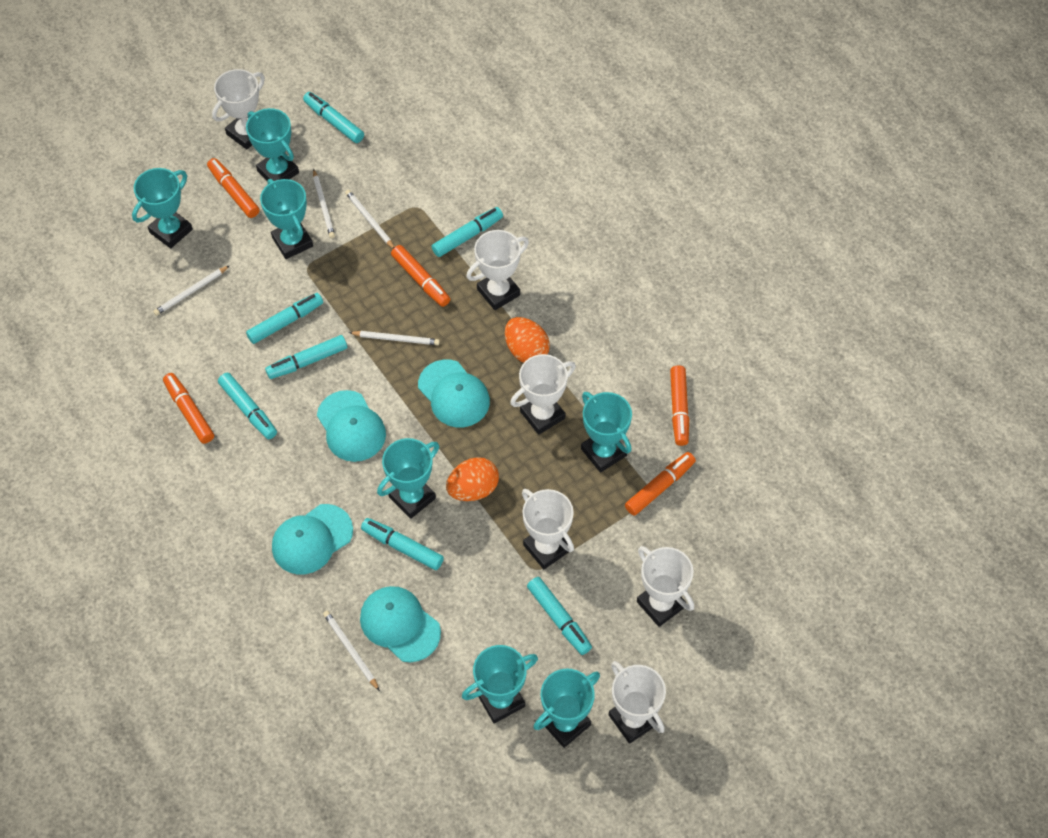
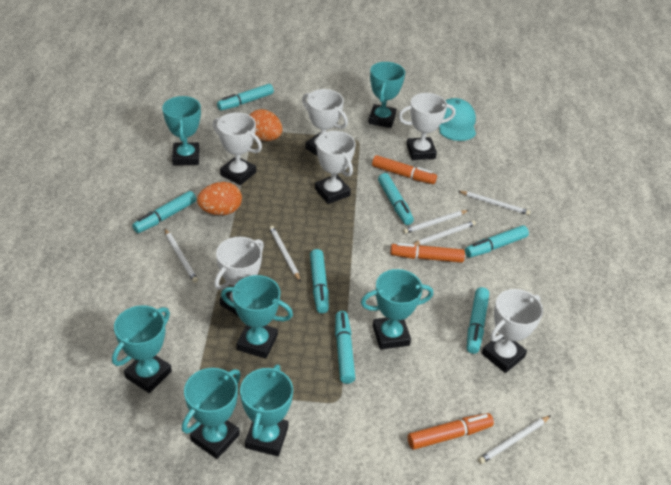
orange marker: 5 -> 3
turquoise cap: 4 -> 1
white pencil: 5 -> 6

